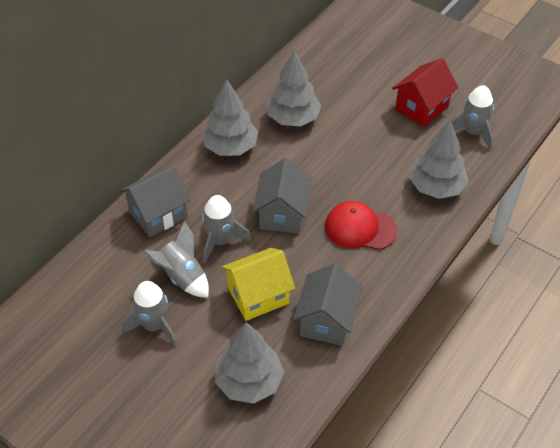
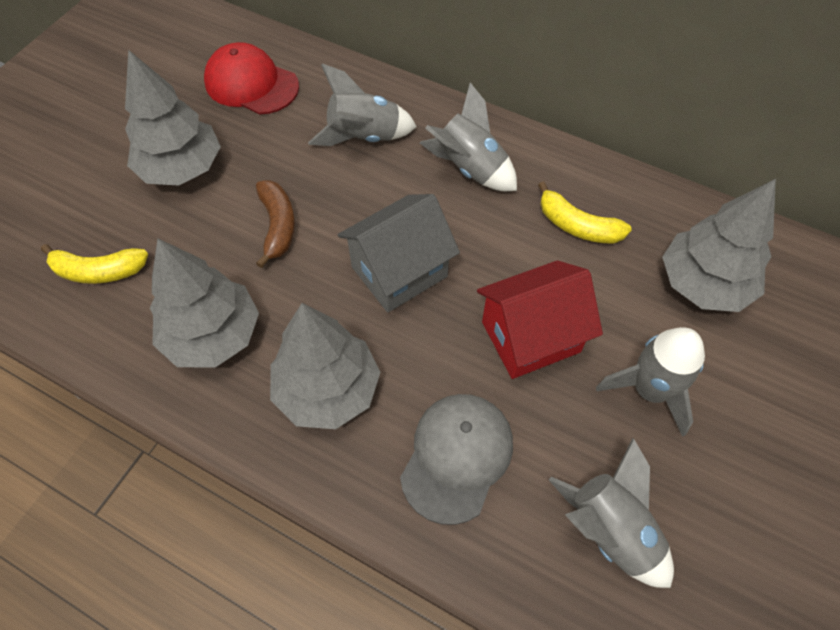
brown banana: 0 -> 1
grey cap: 0 -> 1
grey house: 3 -> 1
yellow banana: 0 -> 2
yellow house: 1 -> 0

